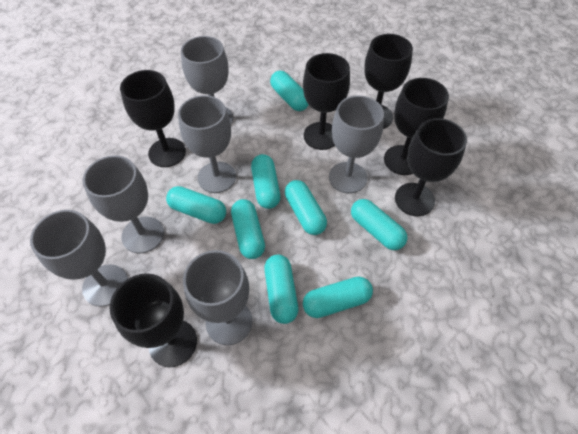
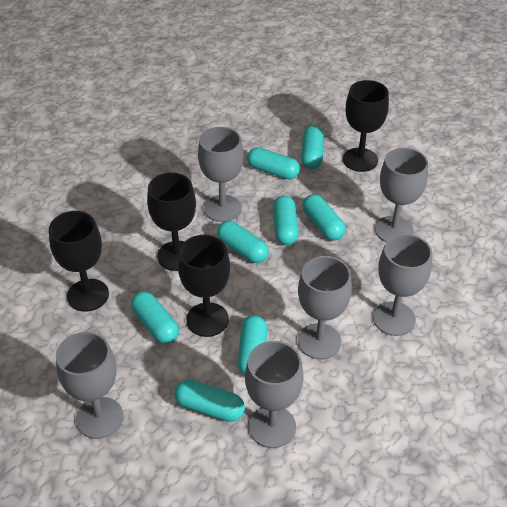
black goblet: 6 -> 4

